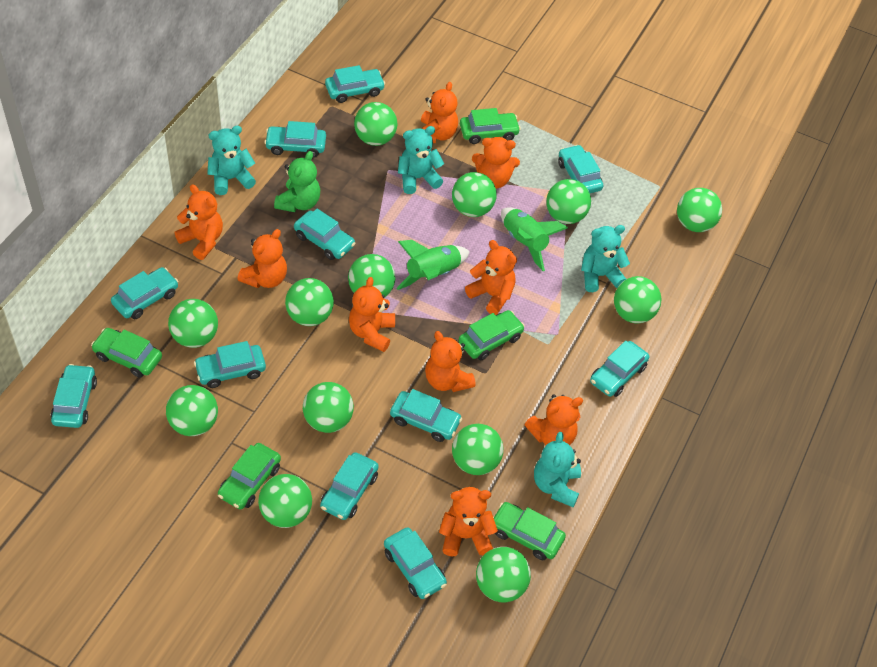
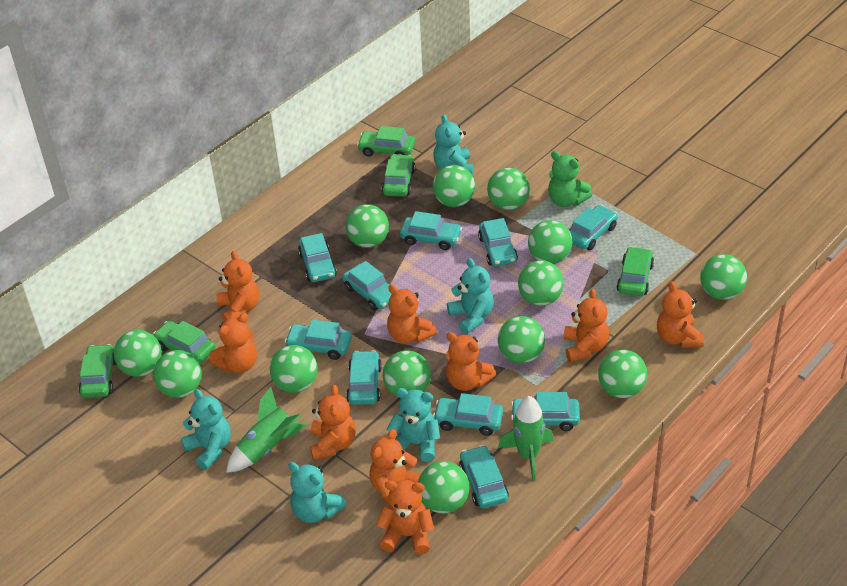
turquoise car: 11 -> 10
turquoise teddy bear: 4 -> 5

